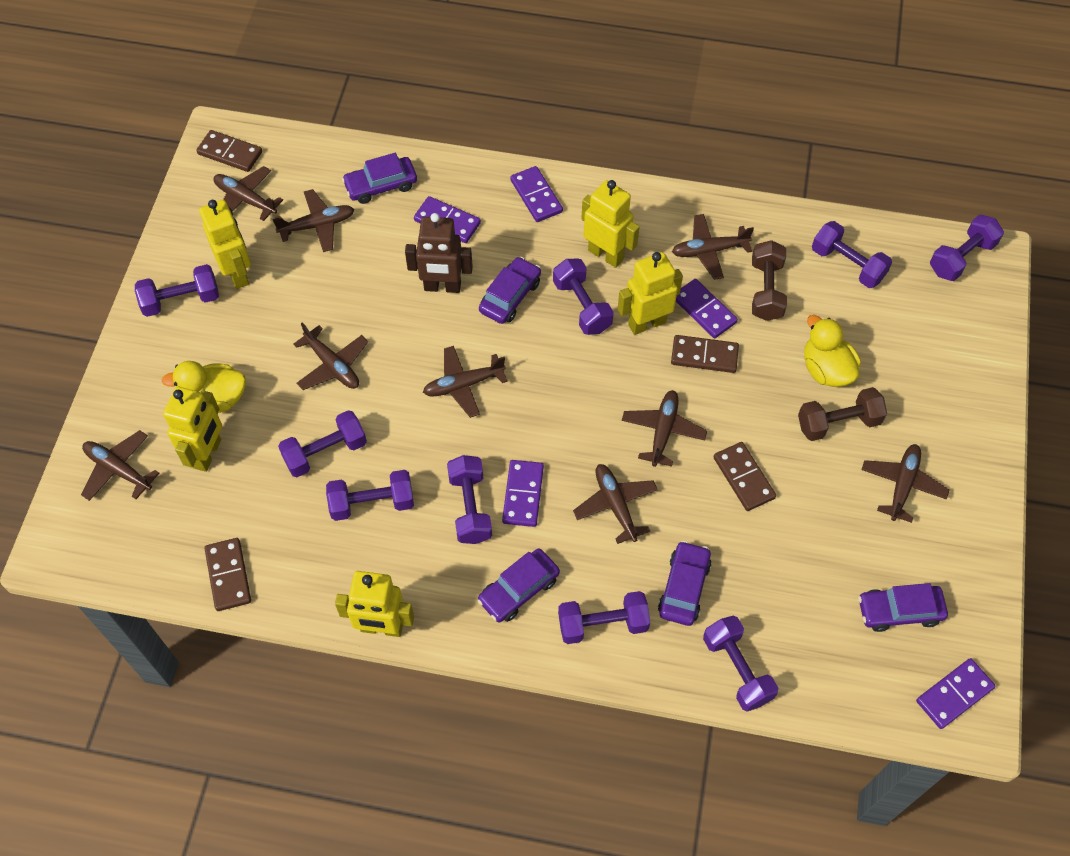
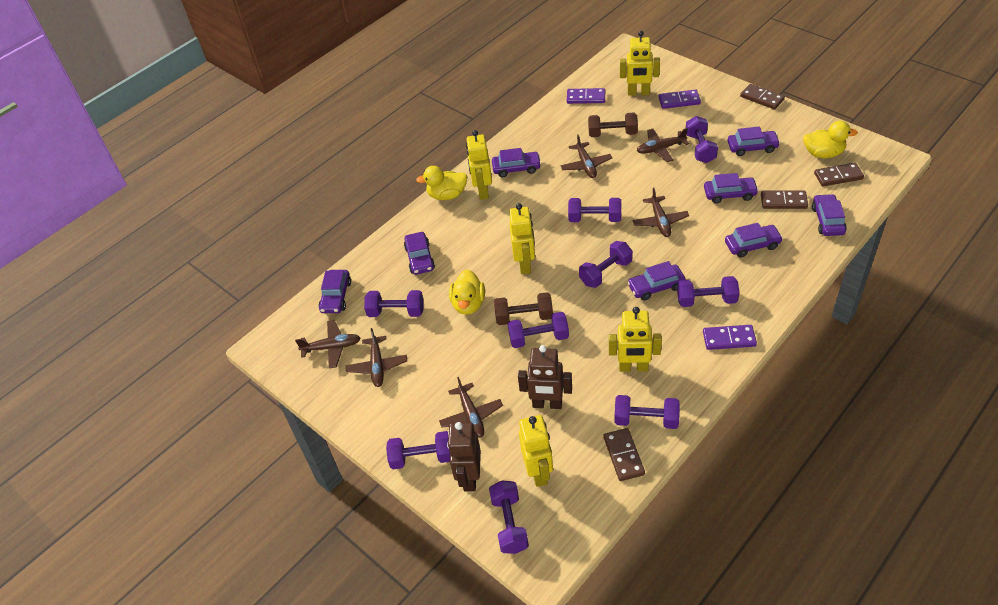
brown plane: 9 -> 6
brown robot: 1 -> 2
purple car: 5 -> 8
purple domino: 5 -> 3
yellow duck: 2 -> 3

